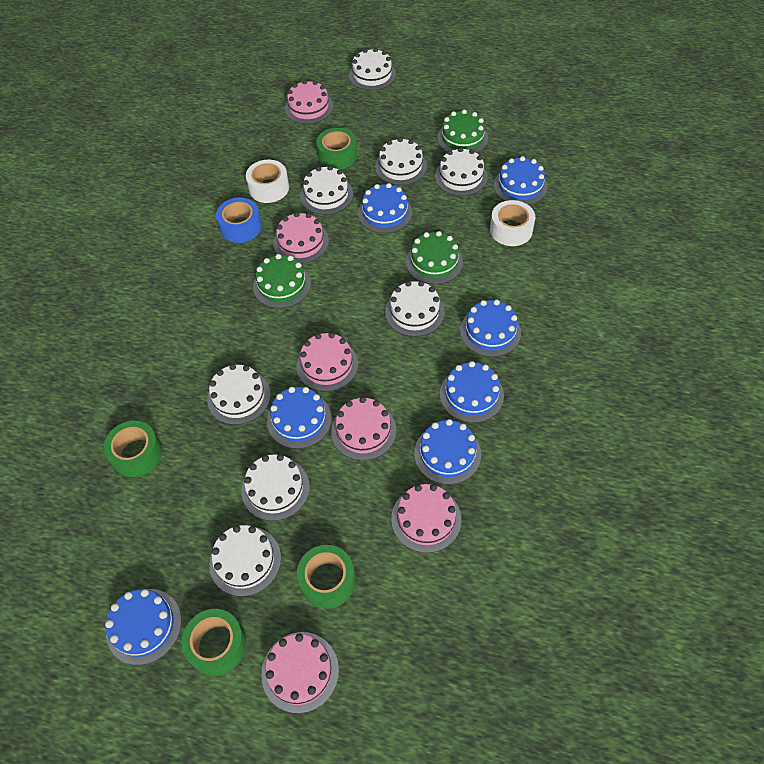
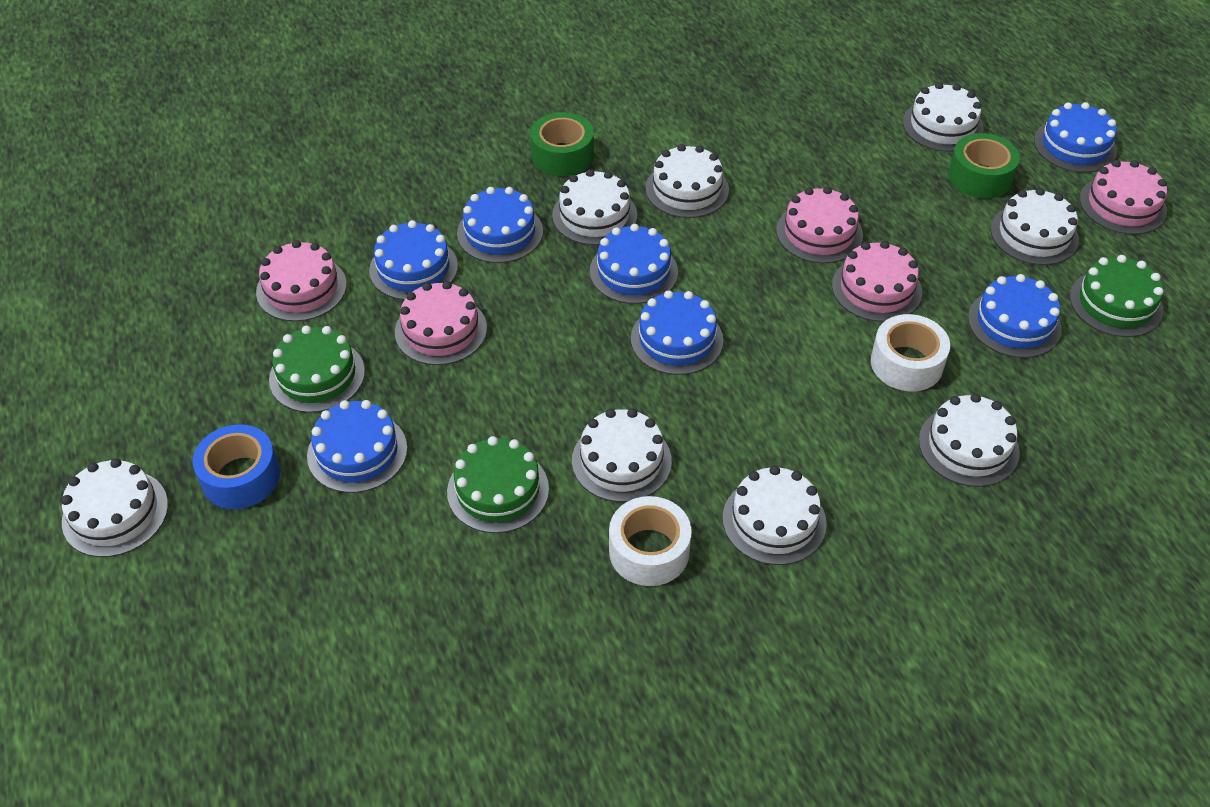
green tape: 4 -> 2
pink cake: 6 -> 5

